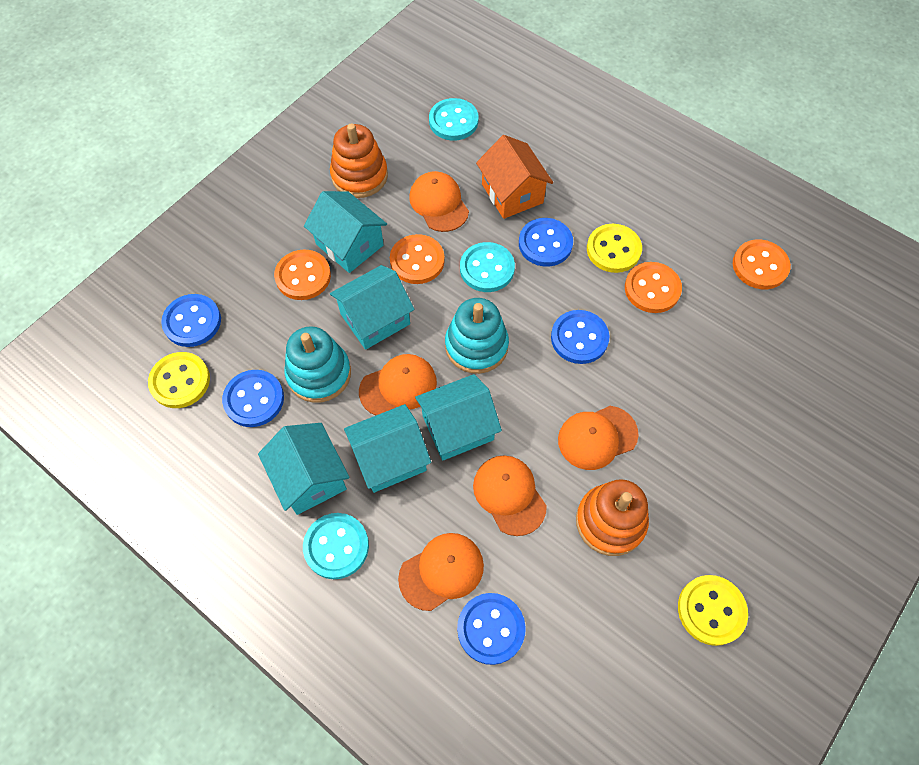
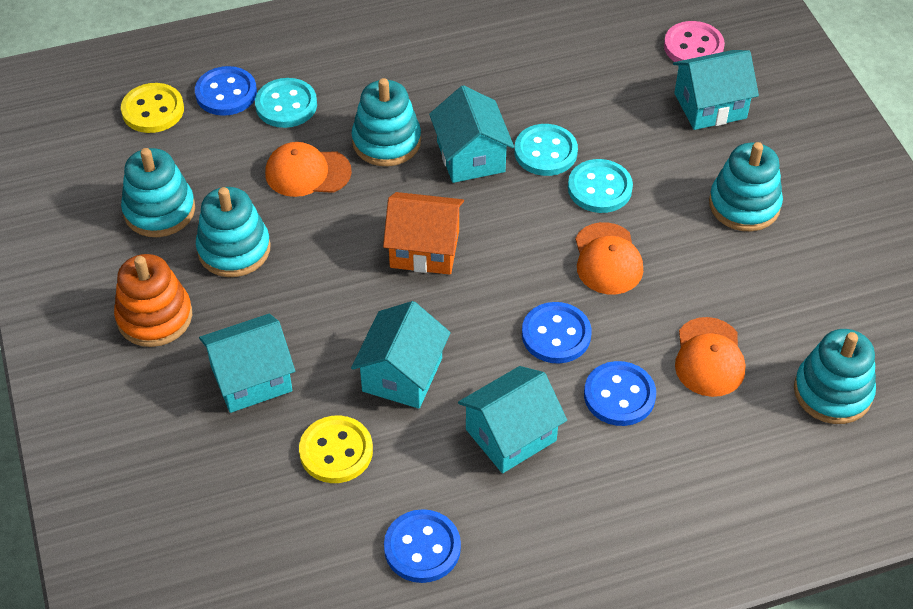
blue button: 5 -> 4
orange button: 4 -> 0
orange cap: 5 -> 3
orange stacking toy: 2 -> 1
pink button: 0 -> 1
turquoise stacking toy: 2 -> 5
yellow button: 3 -> 2

